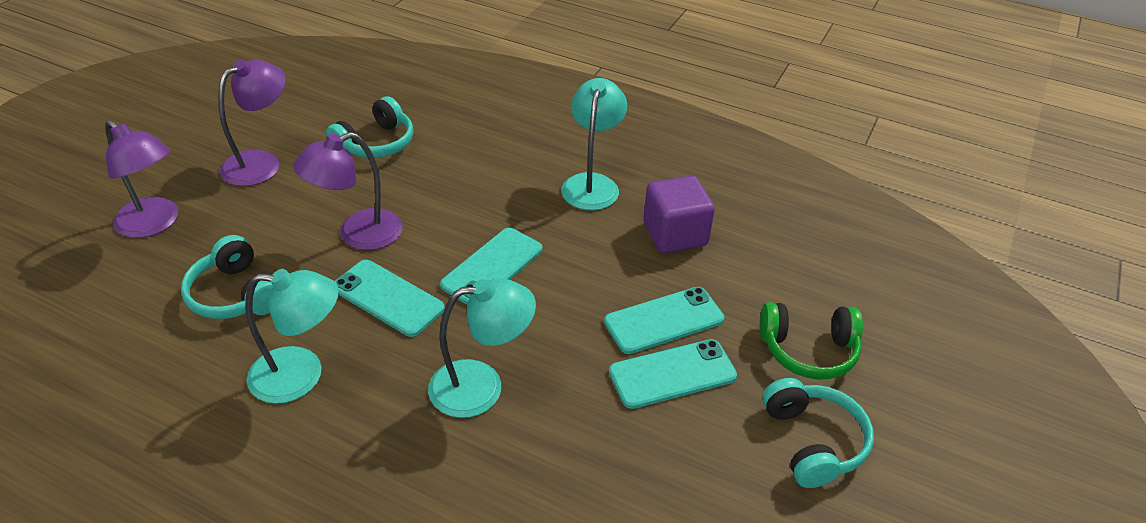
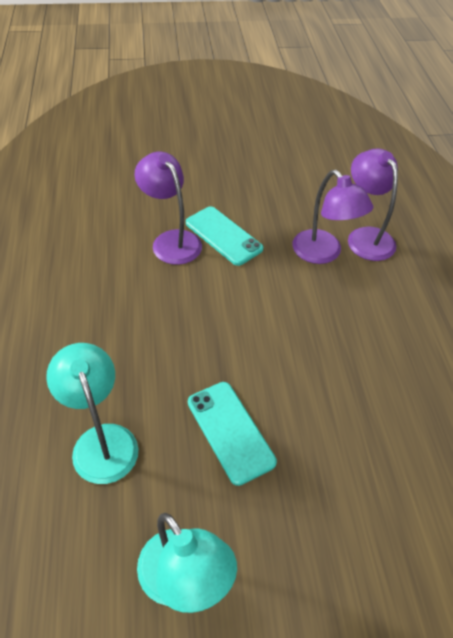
green headphones: 1 -> 0
purple cube: 1 -> 0
turquoise headphones: 3 -> 0
turquoise lamp: 3 -> 2
turquoise phone: 4 -> 2

